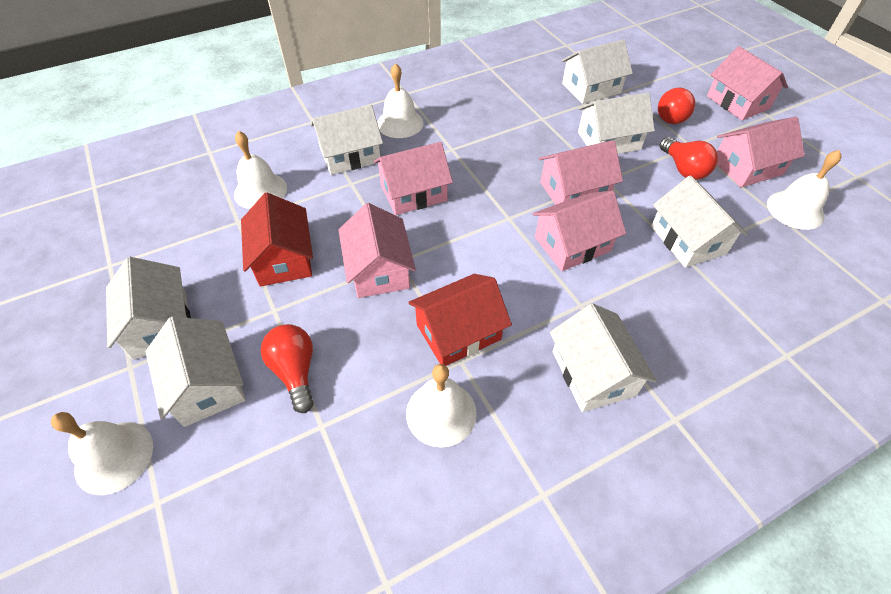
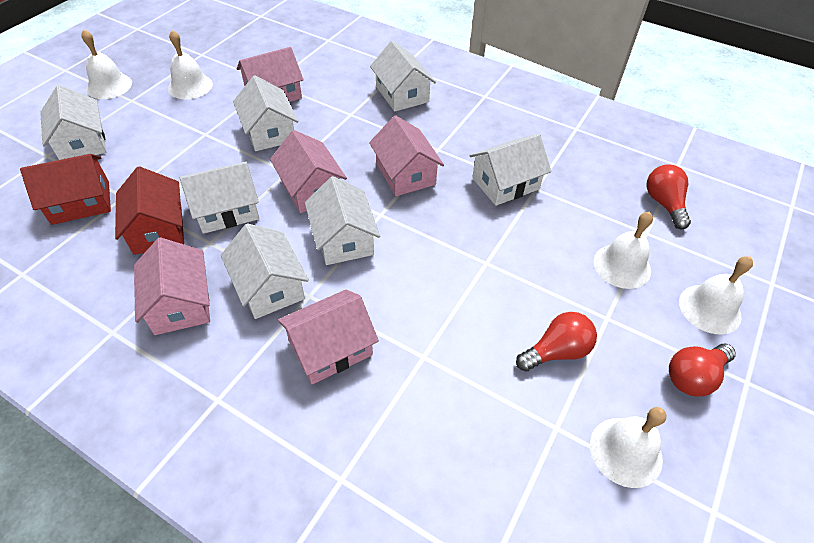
pink house: 6 -> 5

